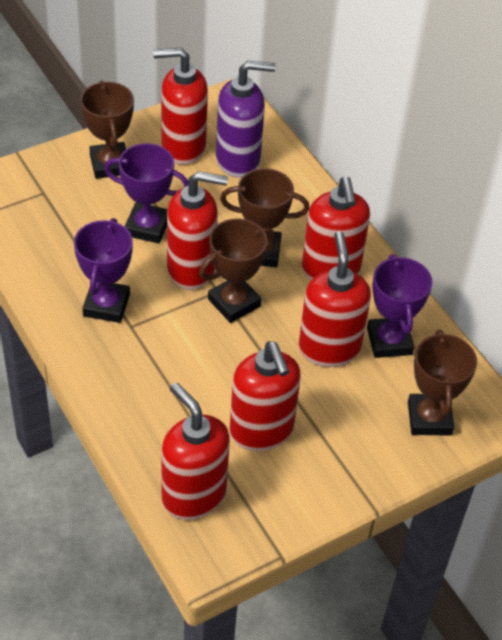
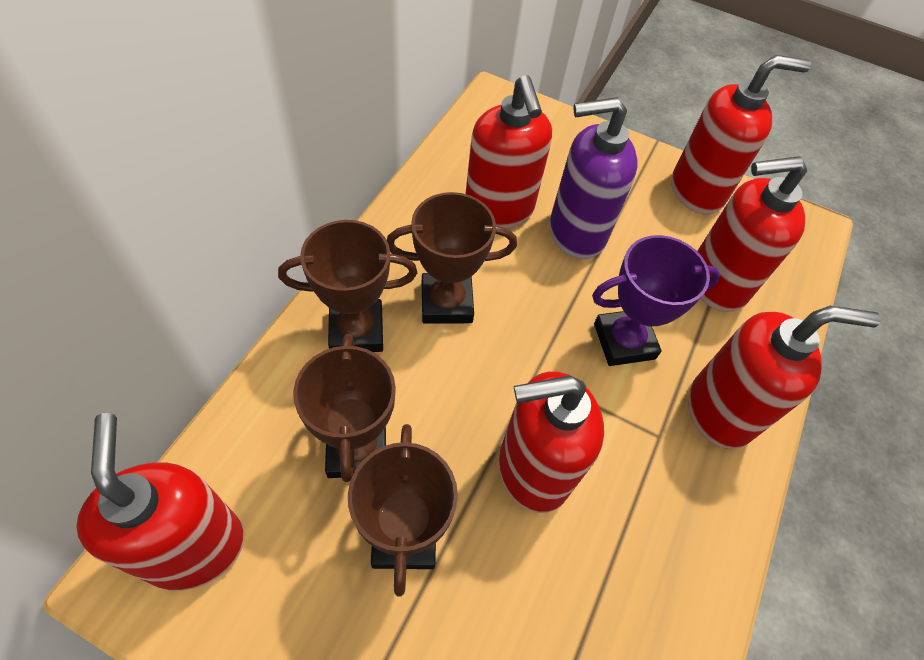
purple trophy: 3 -> 1

